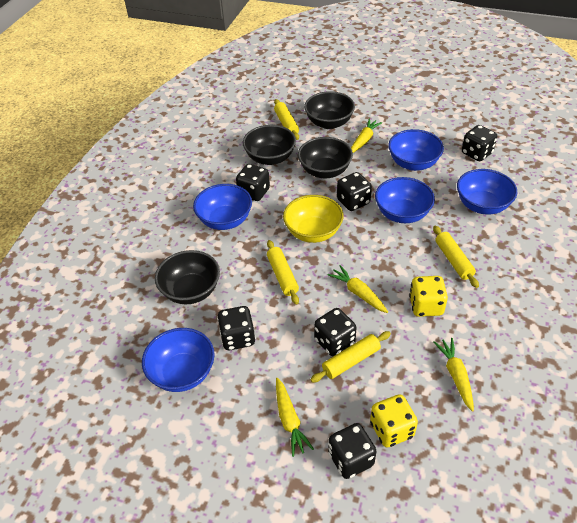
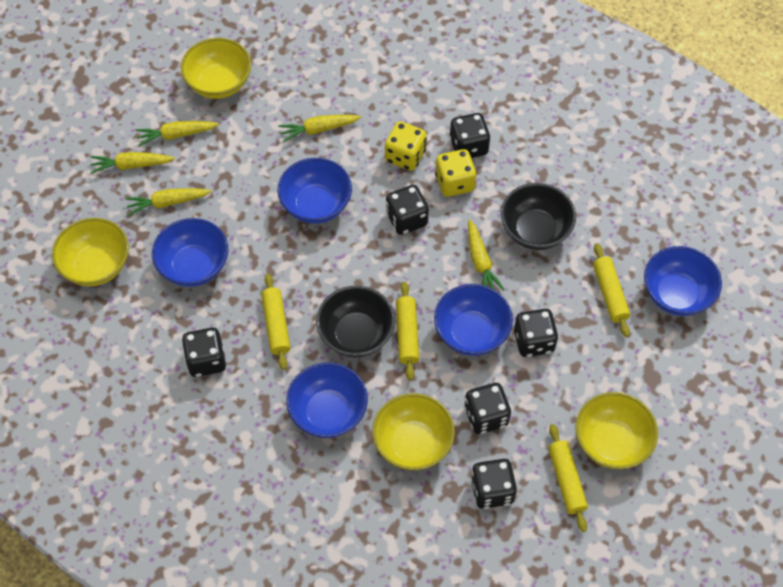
black bowl: 4 -> 2
yellow bowl: 1 -> 4
yellow carrot: 4 -> 5

